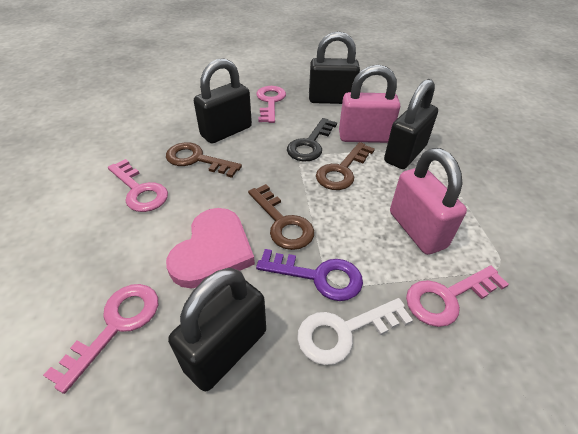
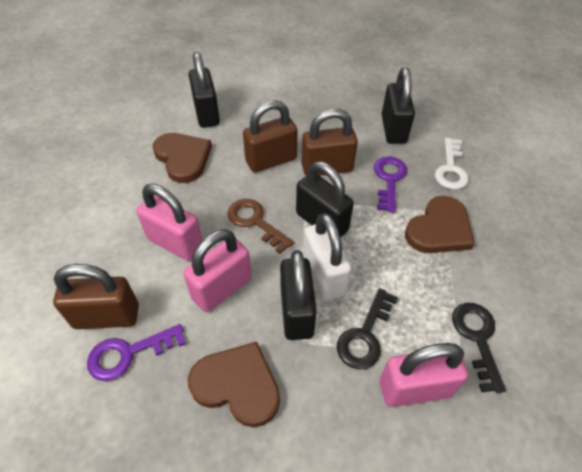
black key: 1 -> 2
brown heart: 0 -> 3
brown key: 3 -> 1
brown padlock: 0 -> 3
pink heart: 1 -> 0
pink key: 4 -> 0
pink padlock: 2 -> 3
purple key: 1 -> 2
white padlock: 0 -> 1

